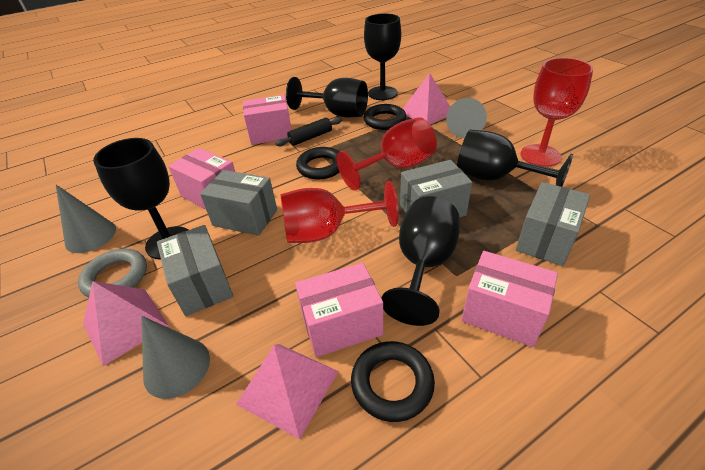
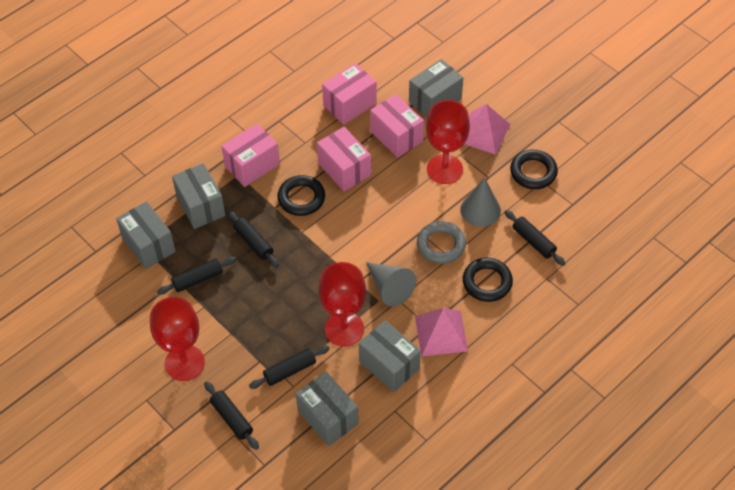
black goblet: 5 -> 0
black rolling pin: 1 -> 5
grey box: 4 -> 5
grey cone: 3 -> 2
pink pyramid: 3 -> 2

